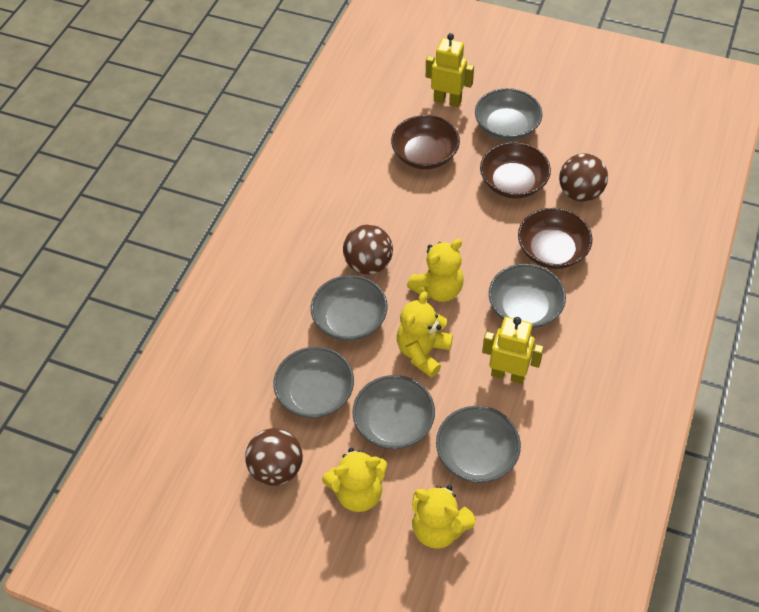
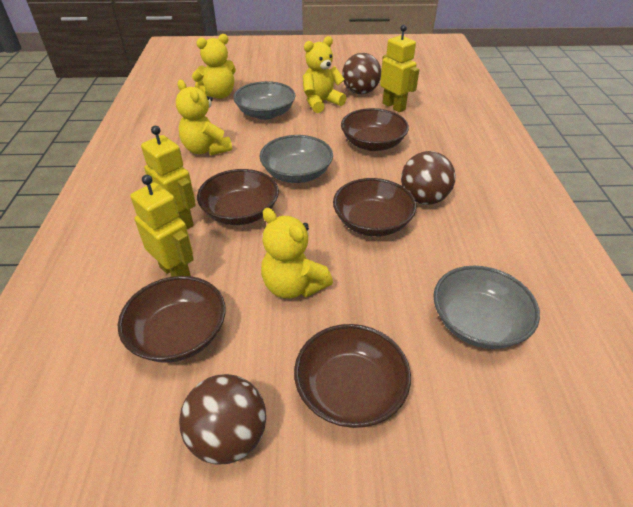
brown bowl: 3 -> 5
grey bowl: 6 -> 3
yellow robot: 2 -> 3

